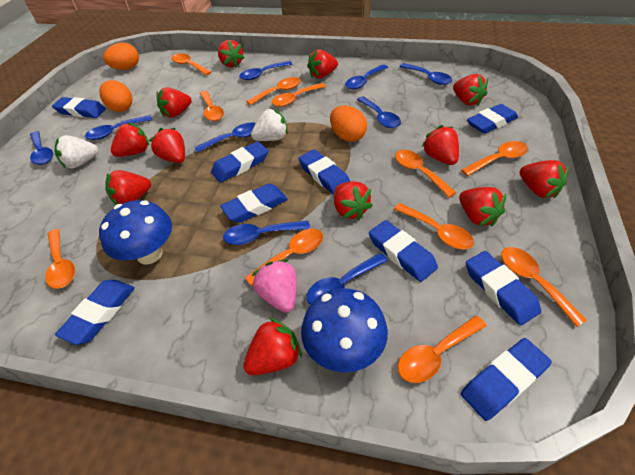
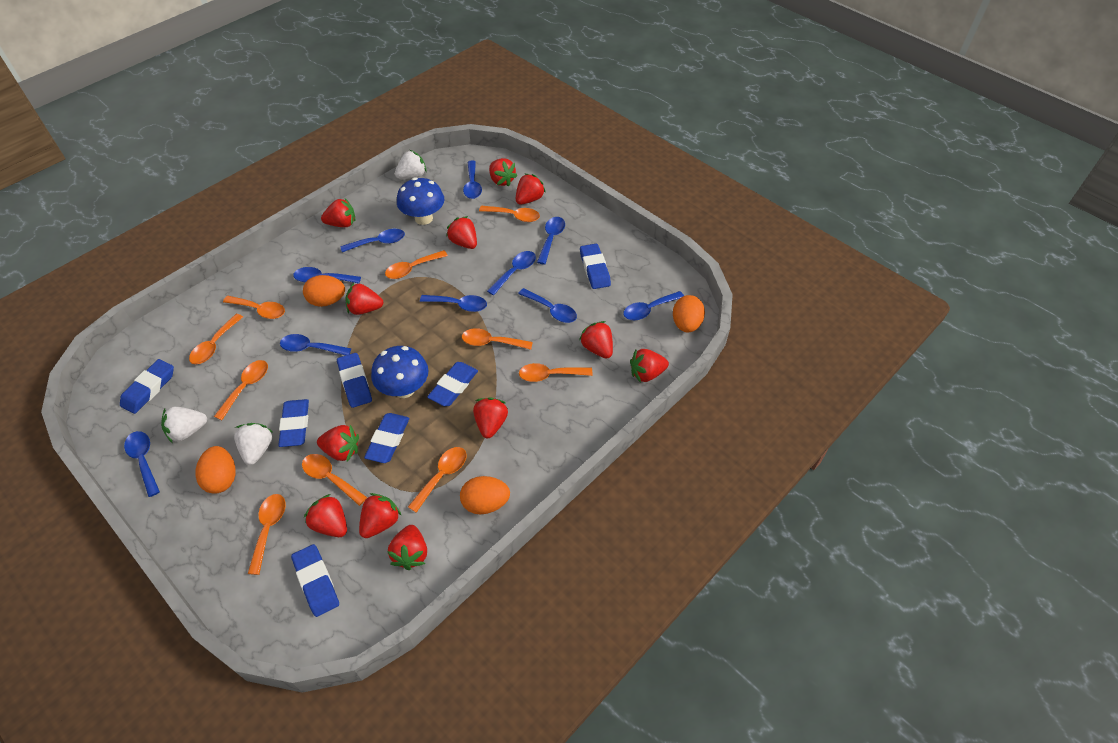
blue eraser: 9 -> 7
blue spoon: 9 -> 10
orange egg: 3 -> 4
orange spoon: 11 -> 10
pink strawberry: 1 -> 0
white strawberry: 2 -> 3

